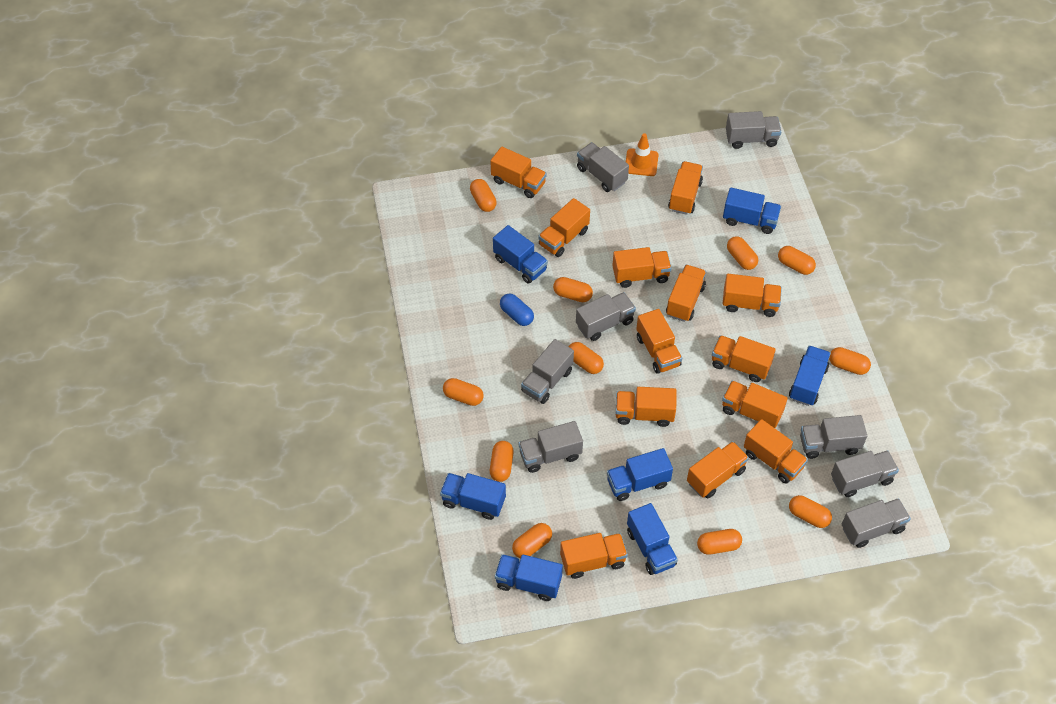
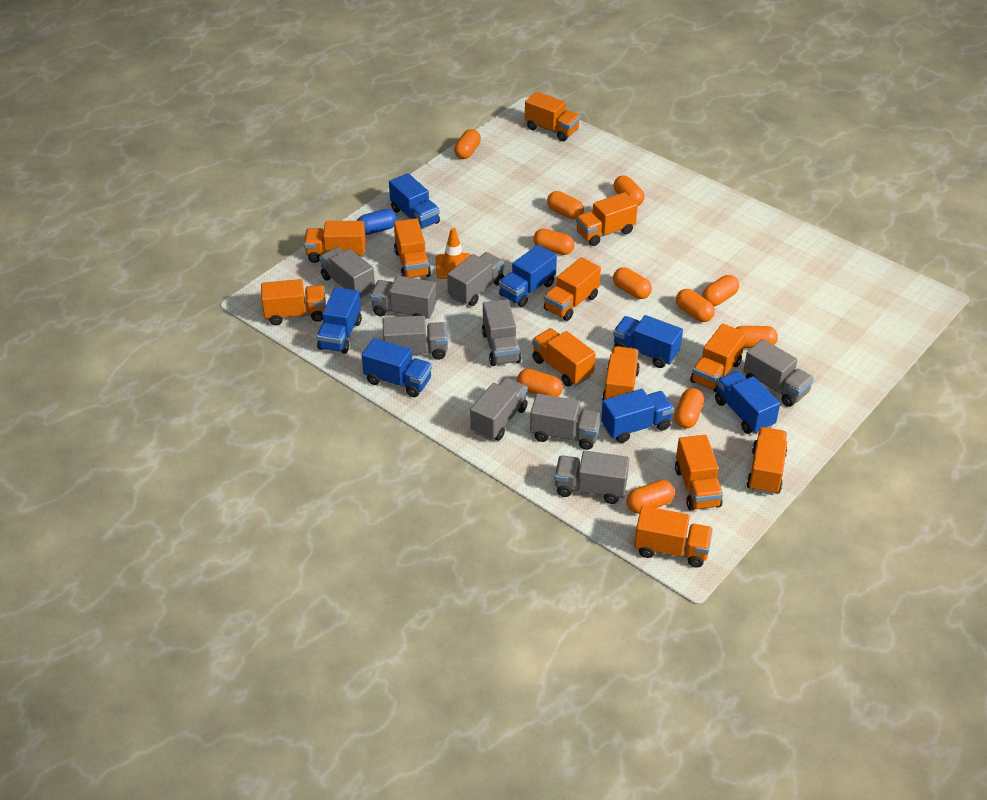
grey truck: 8 -> 9
orange truck: 13 -> 12

